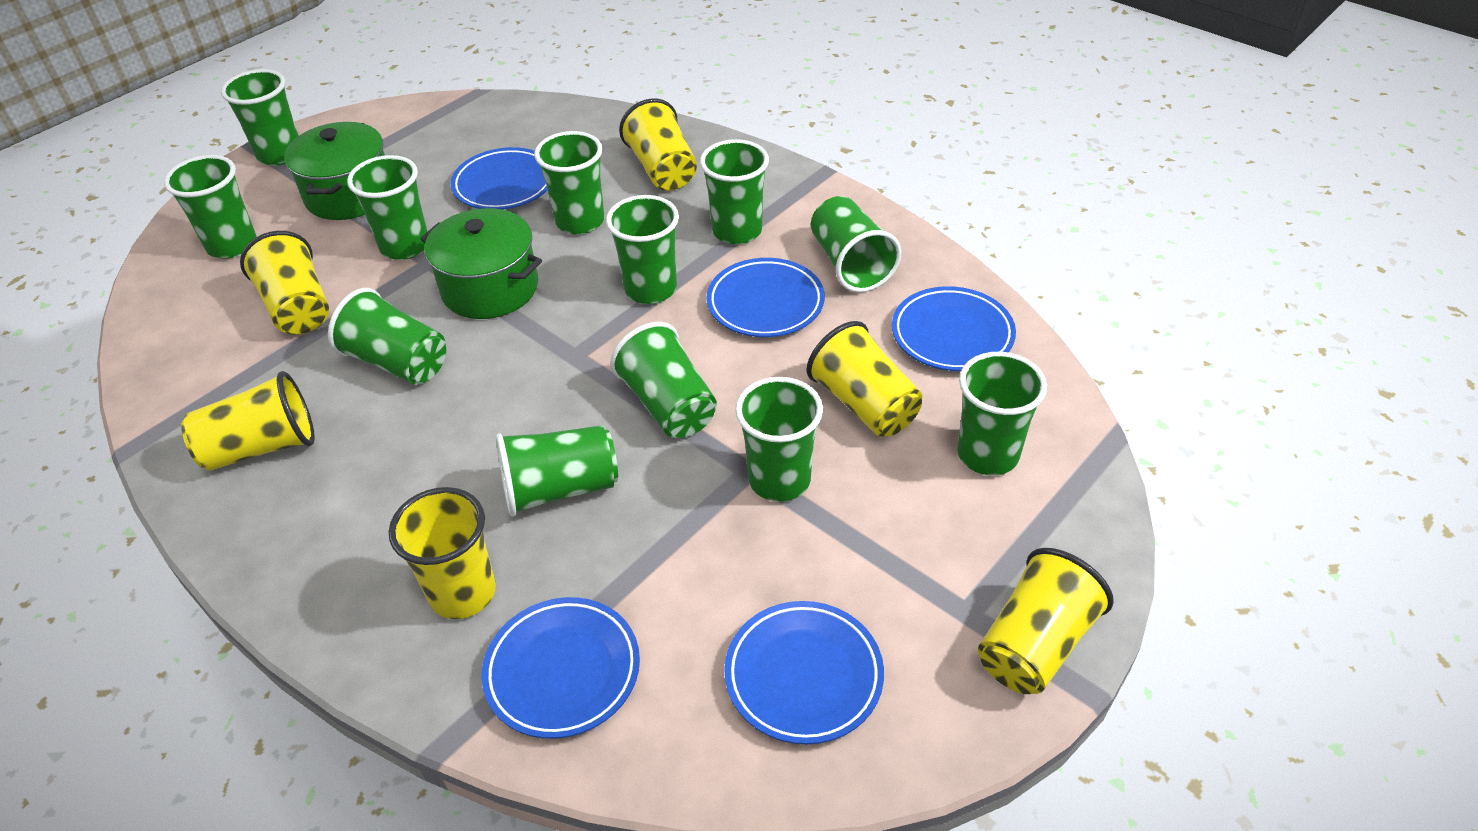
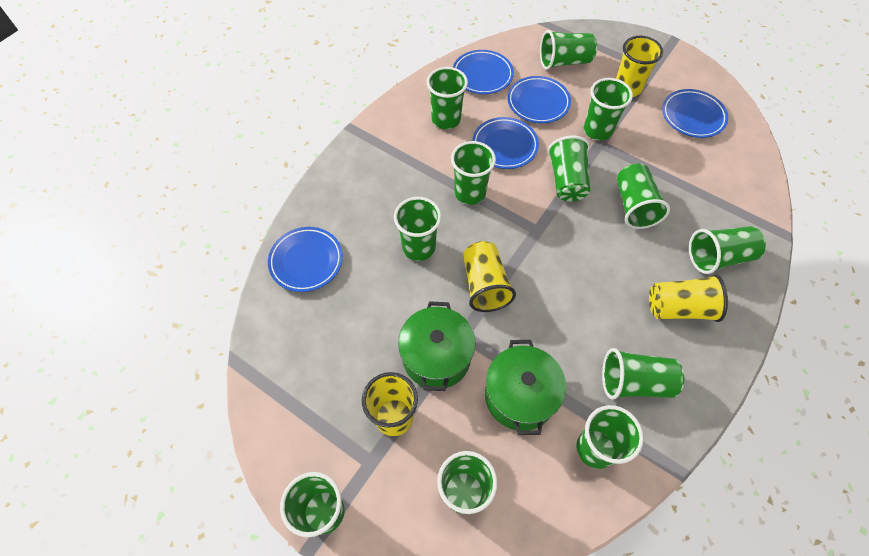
yellow cup: 6 -> 4

